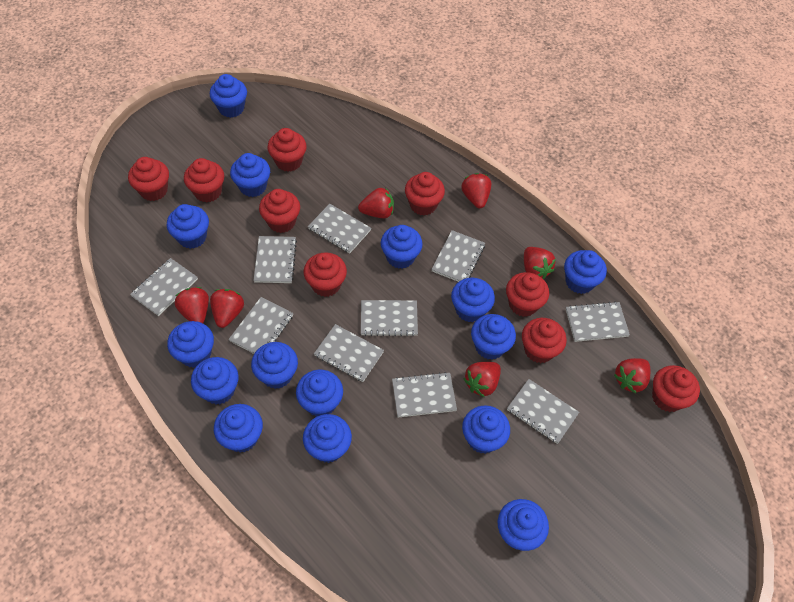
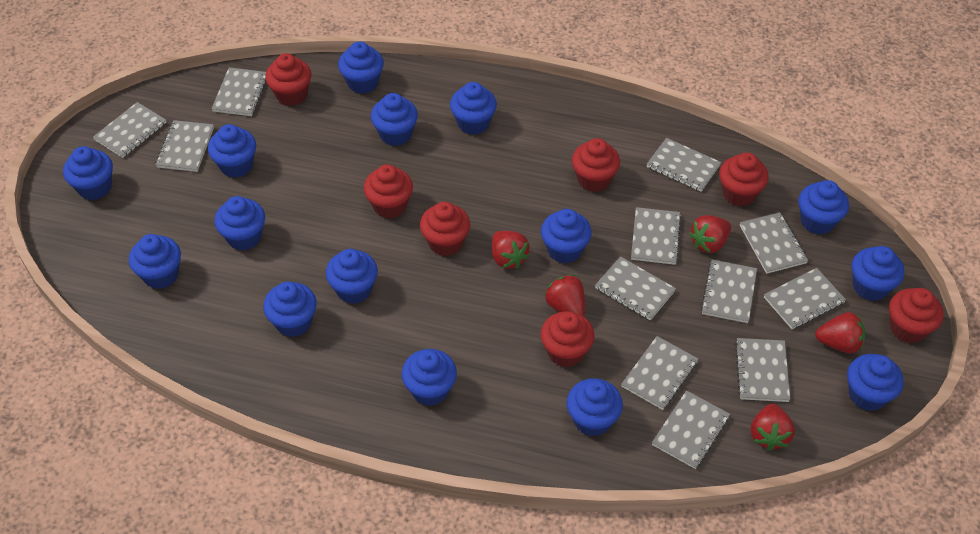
grey notebook: 10 -> 12
red cupcake: 9 -> 7
red strawberry: 7 -> 5

